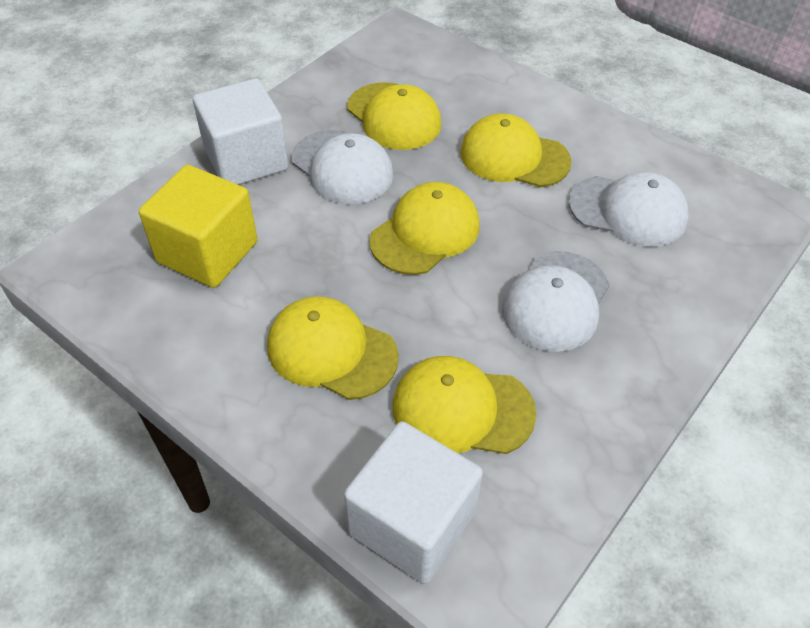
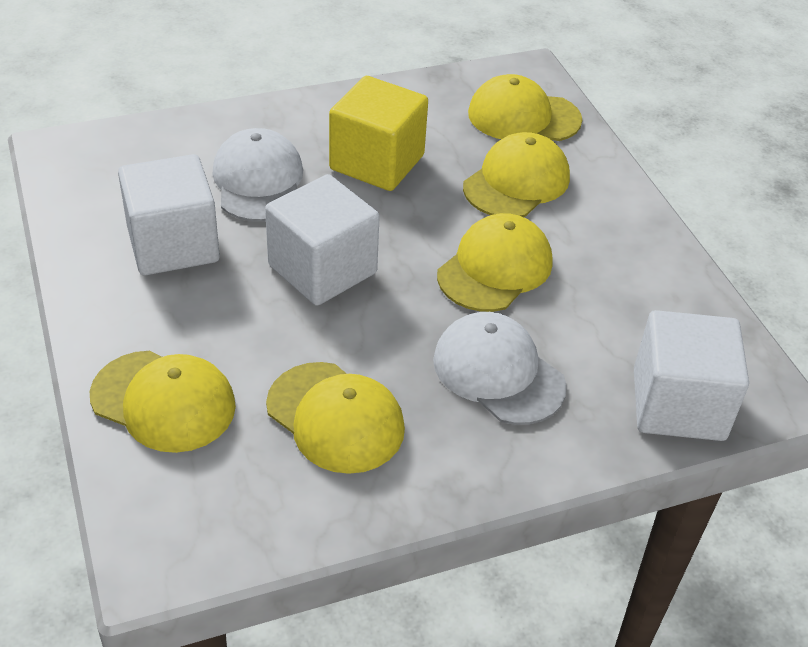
white cap: 3 -> 2
white cube: 2 -> 3

